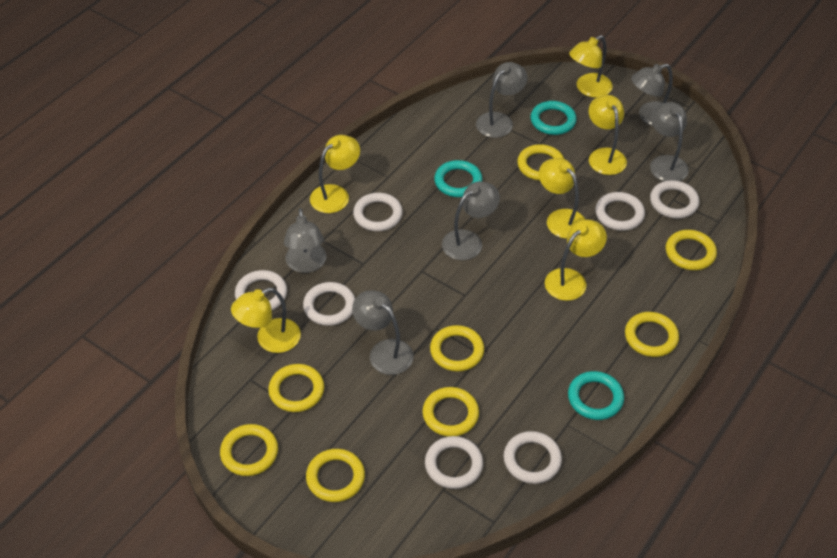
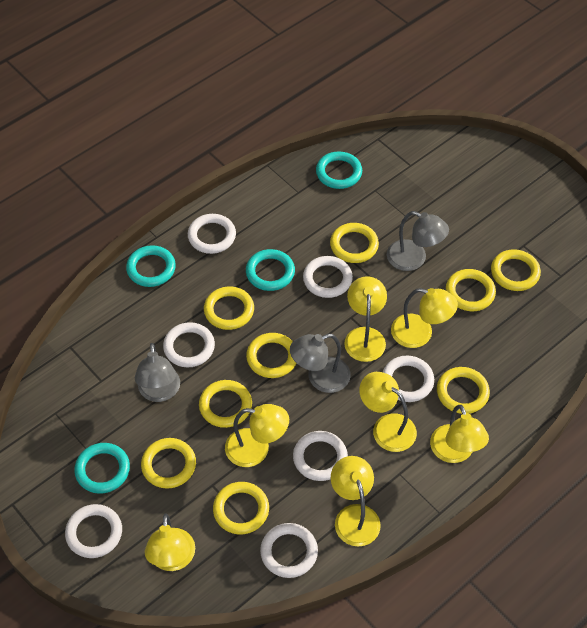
grey lamp: 6 -> 3
turquoise ring: 3 -> 4
yellow lamp: 6 -> 7
yellow ring: 8 -> 9

